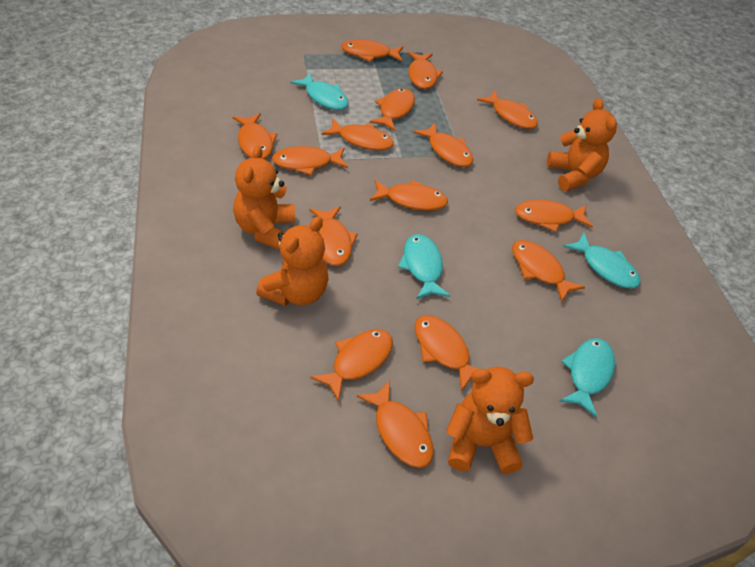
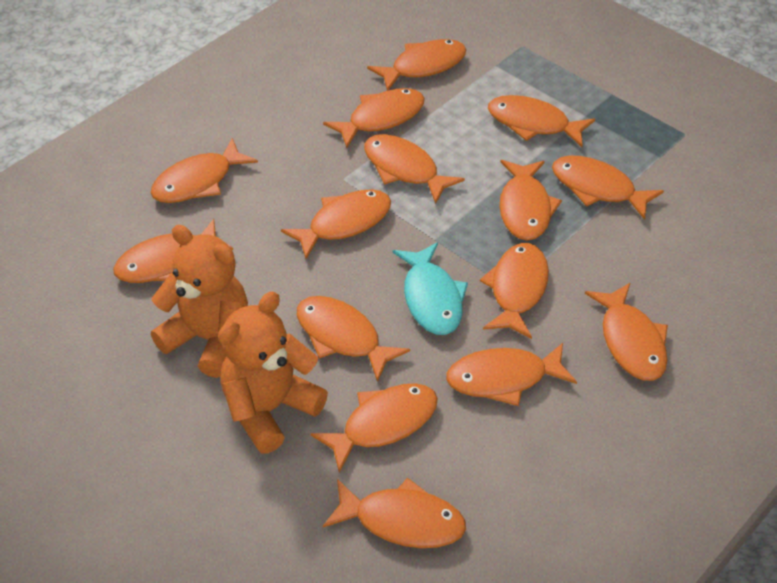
orange teddy bear: 4 -> 2
turquoise fish: 4 -> 1

